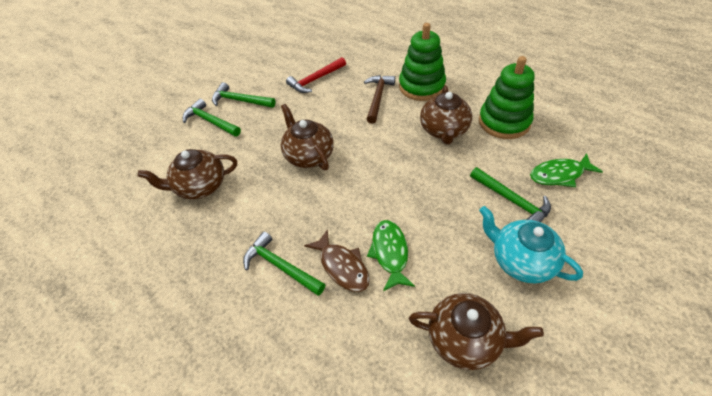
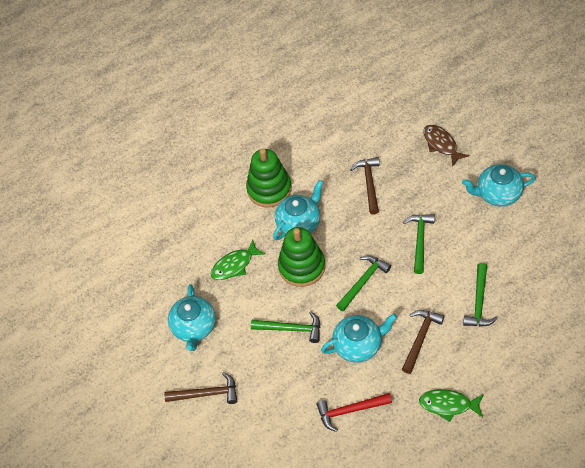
brown hammer: 1 -> 3
brown teapot: 4 -> 0
turquoise teapot: 1 -> 4

